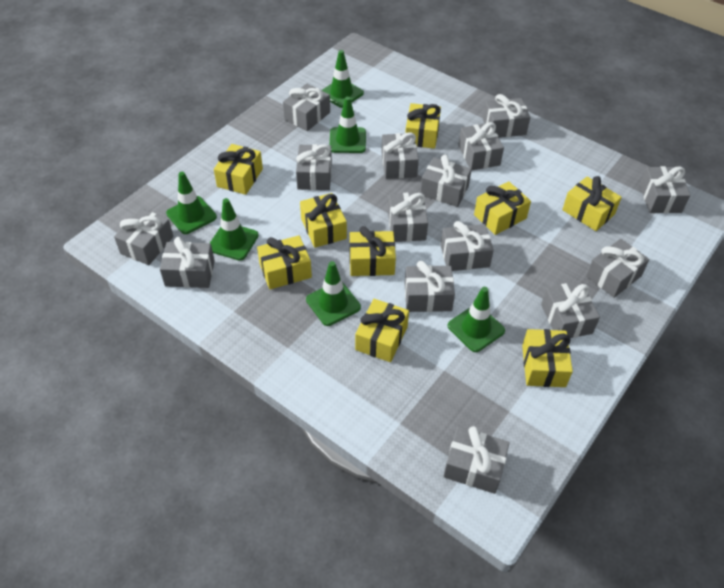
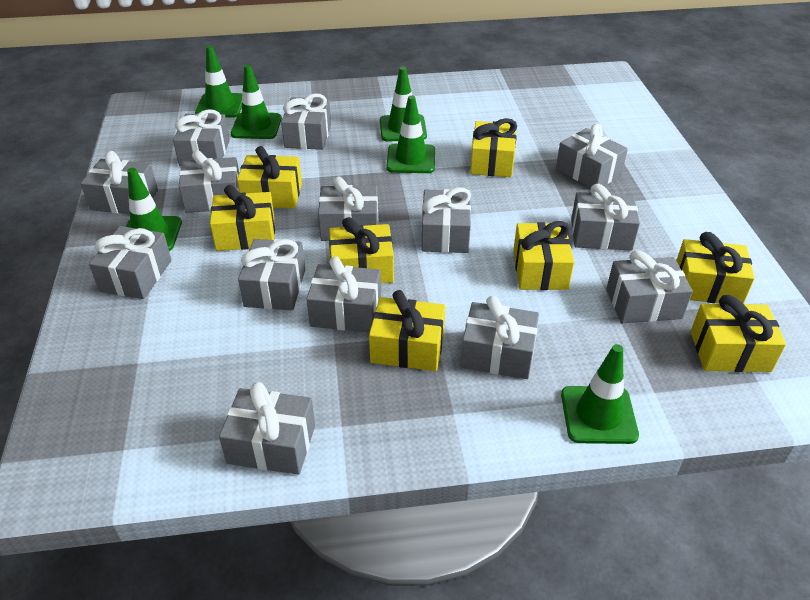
grey gift: 15 -> 14
yellow gift: 9 -> 8

